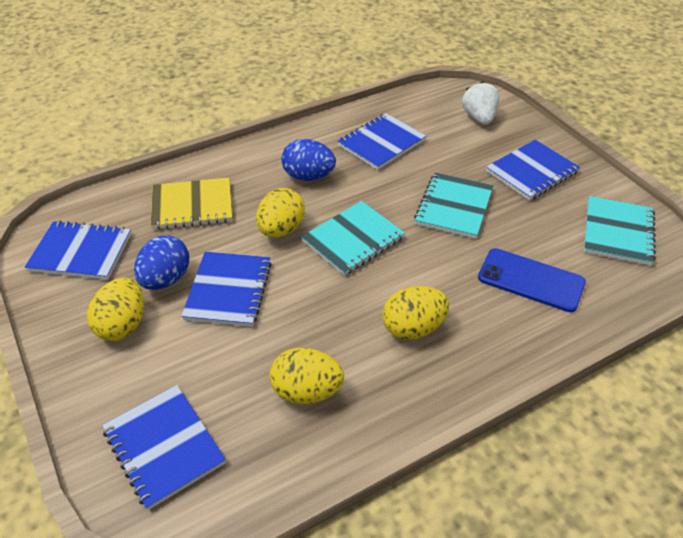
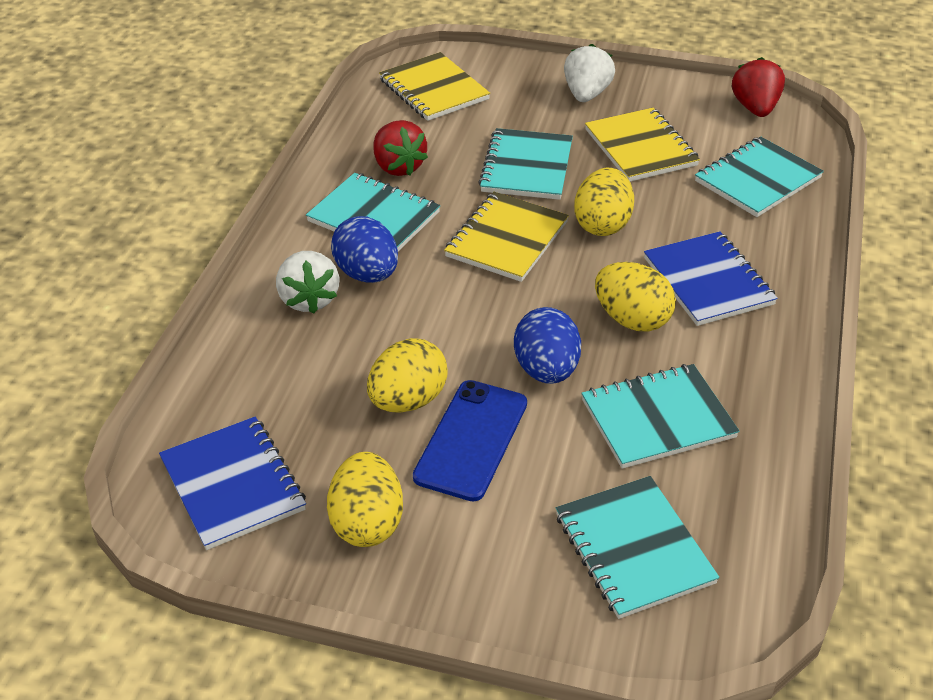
blue notebook: 5 -> 2
red strawberry: 0 -> 2
turquoise notebook: 3 -> 5
white strawberry: 1 -> 2
yellow notebook: 1 -> 3

